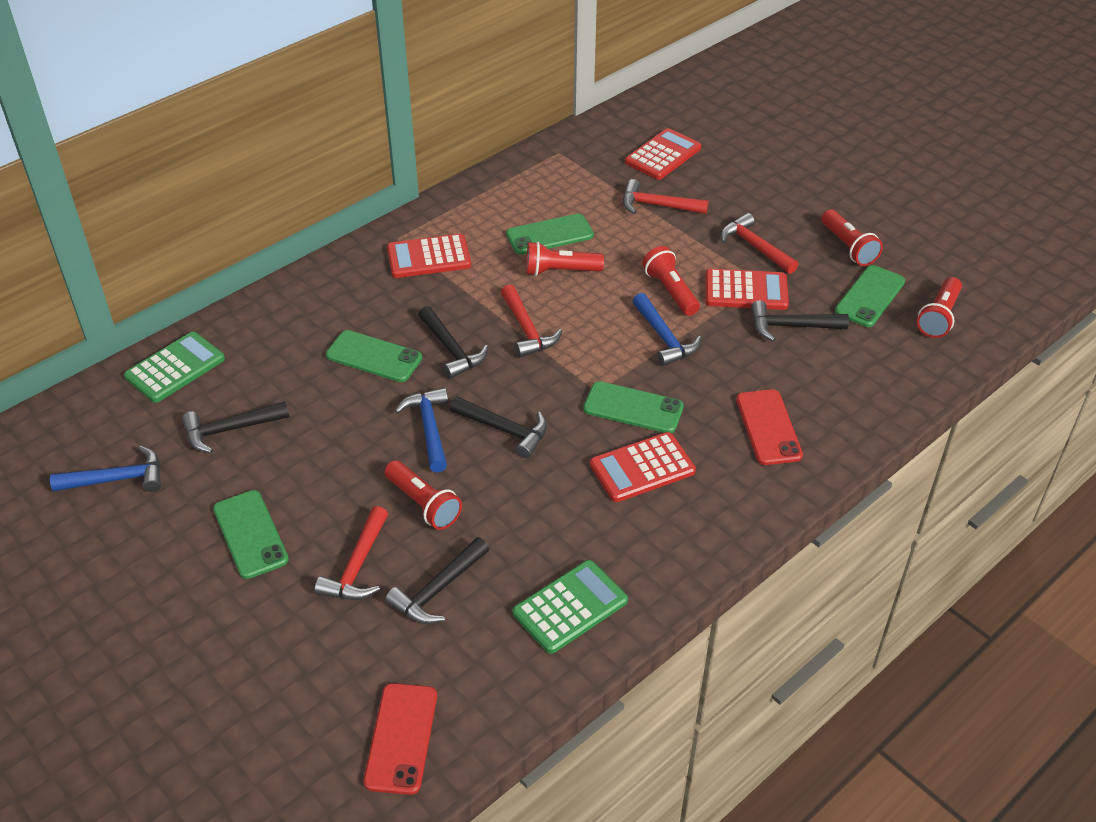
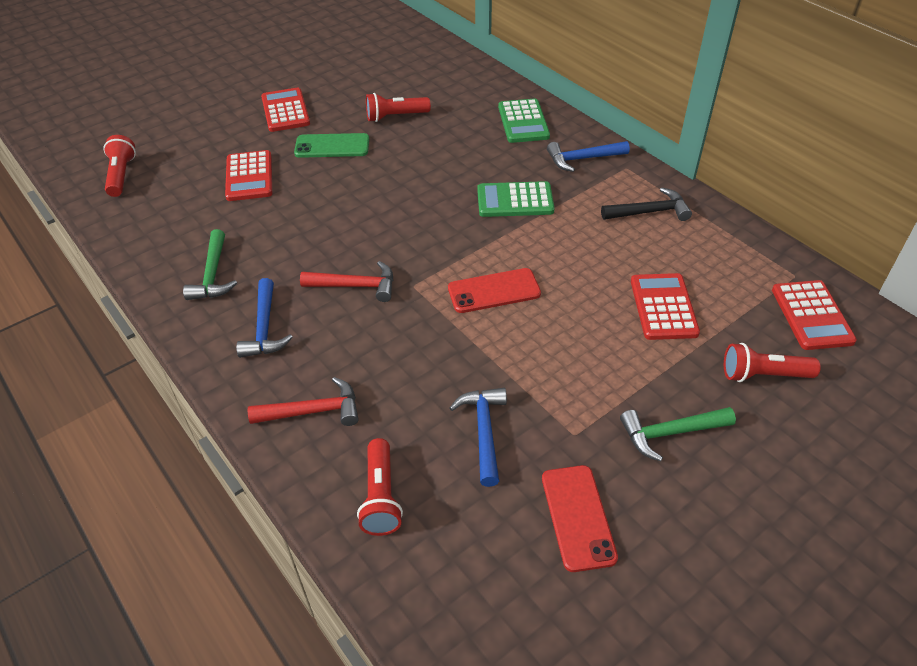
black hammer: 5 -> 1
green hammer: 0 -> 2
green phone: 5 -> 1
red flashlight: 5 -> 4
red hammer: 4 -> 2

